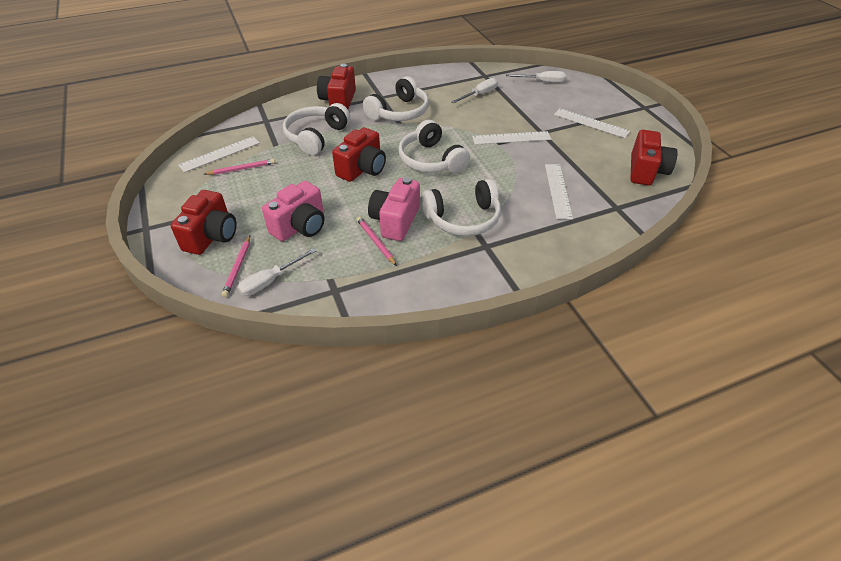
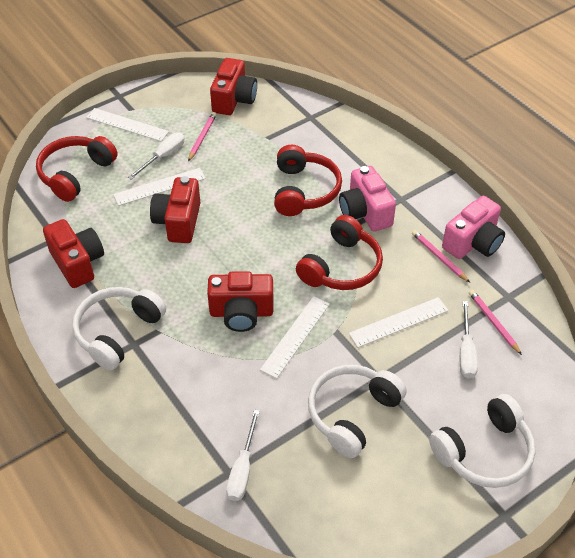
red headphones: 0 -> 3
white headphones: 4 -> 3

